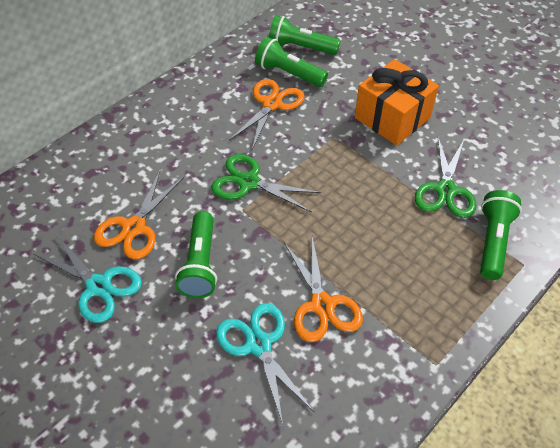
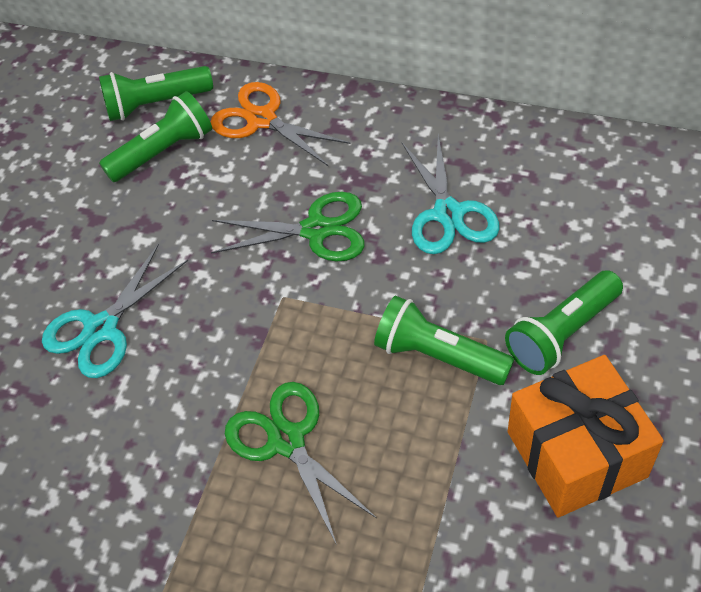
orange scissors: 3 -> 1

